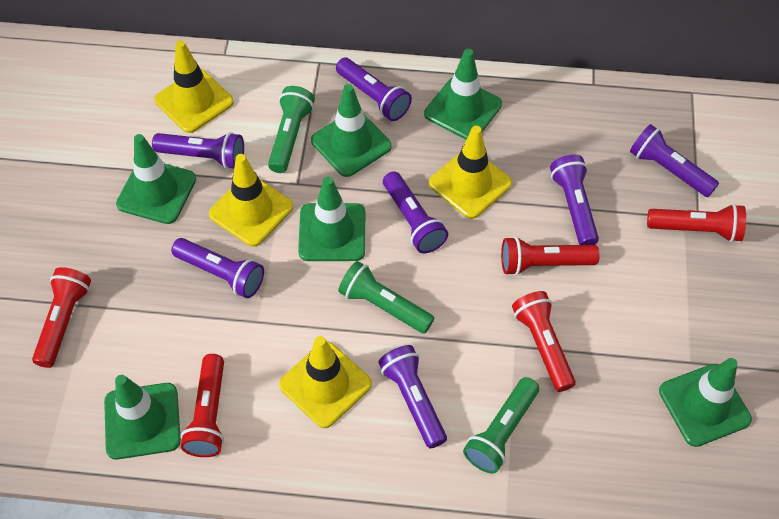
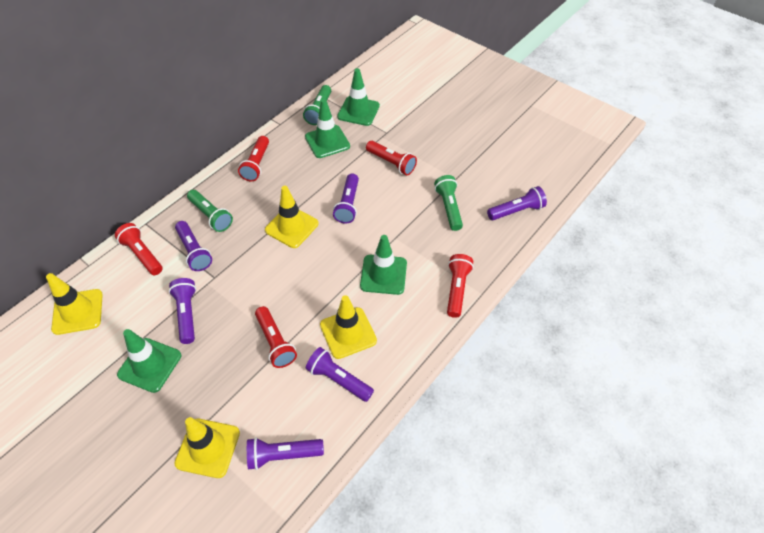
green traffic cone: 6 -> 4
purple flashlight: 7 -> 6

